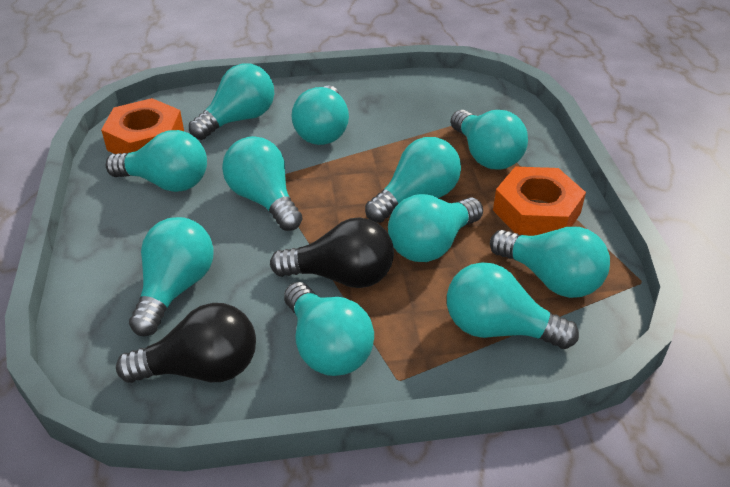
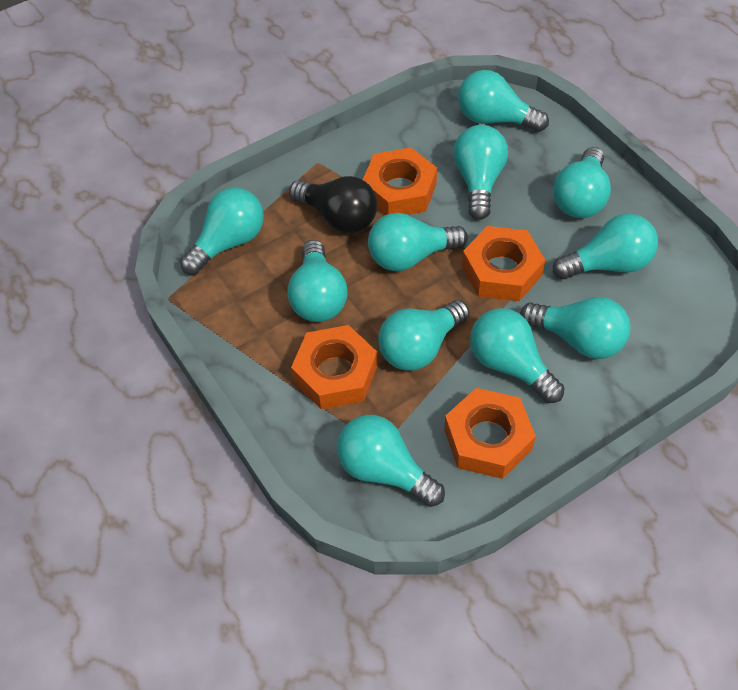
black light bulb: 2 -> 1
orange nut: 2 -> 4

